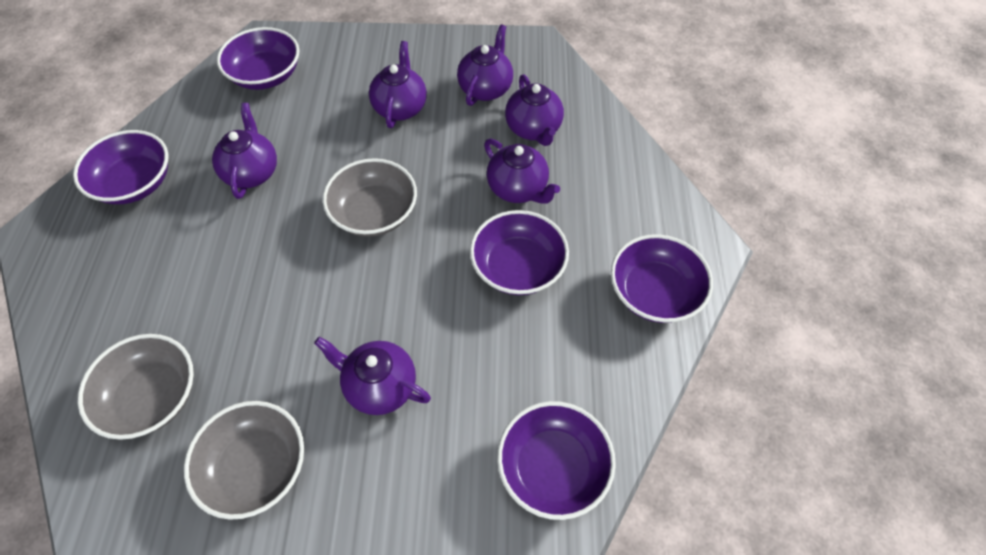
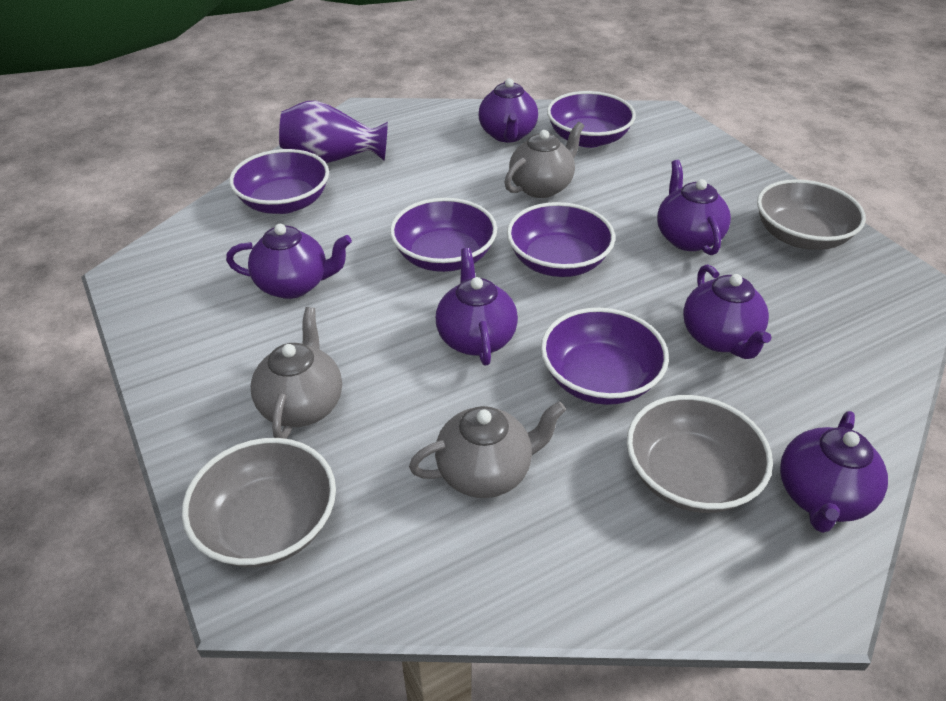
grey teapot: 0 -> 3
purple vase: 0 -> 1

